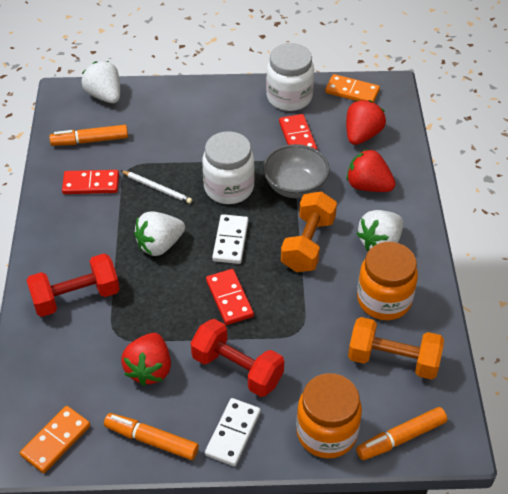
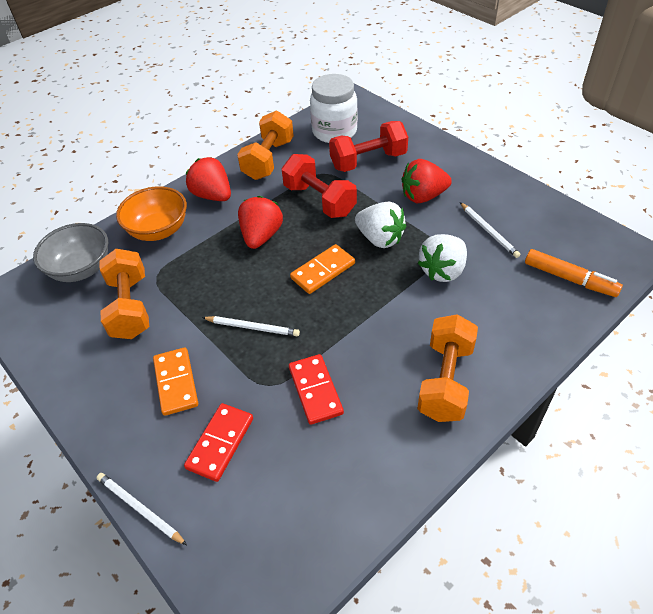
orange bowl: 0 -> 1
orange dumbbell: 2 -> 3
orange jar: 2 -> 0
orange marker: 3 -> 1
red domino: 3 -> 2
white domino: 2 -> 0
white jar: 2 -> 1
white pencil: 1 -> 3
white strawberry: 3 -> 2

